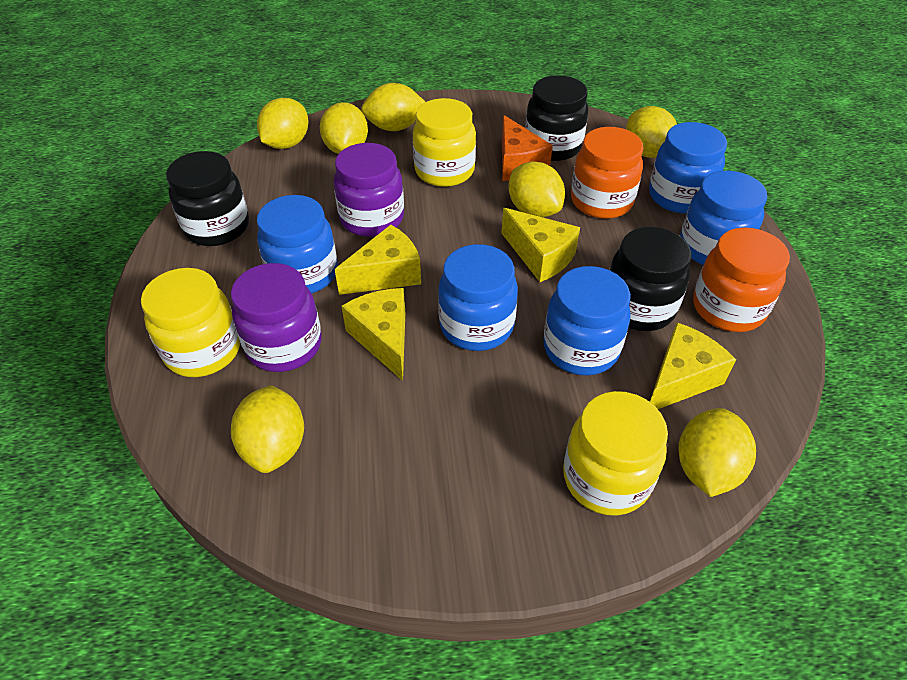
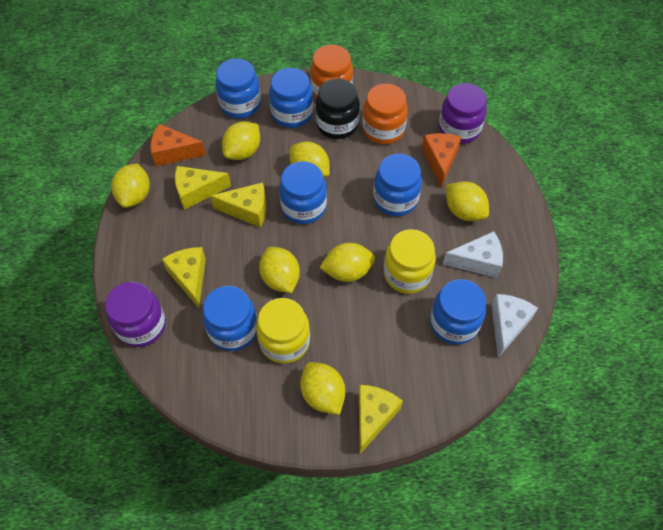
black jar: 3 -> 1
blue jar: 5 -> 6
orange cheese: 1 -> 2
white cheese: 0 -> 2
yellow jar: 3 -> 2

